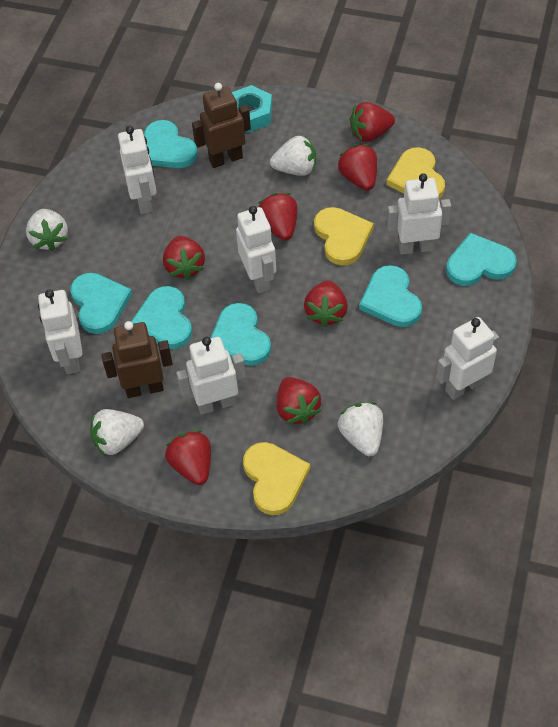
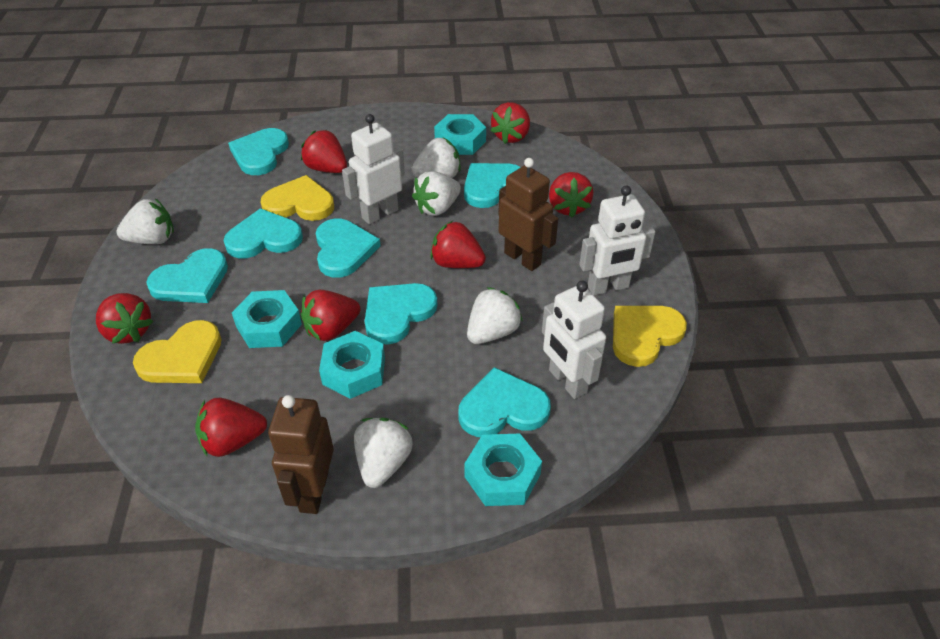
turquoise heart: 6 -> 7
turquoise nut: 1 -> 4
white robot: 6 -> 3
white strawberry: 4 -> 5

